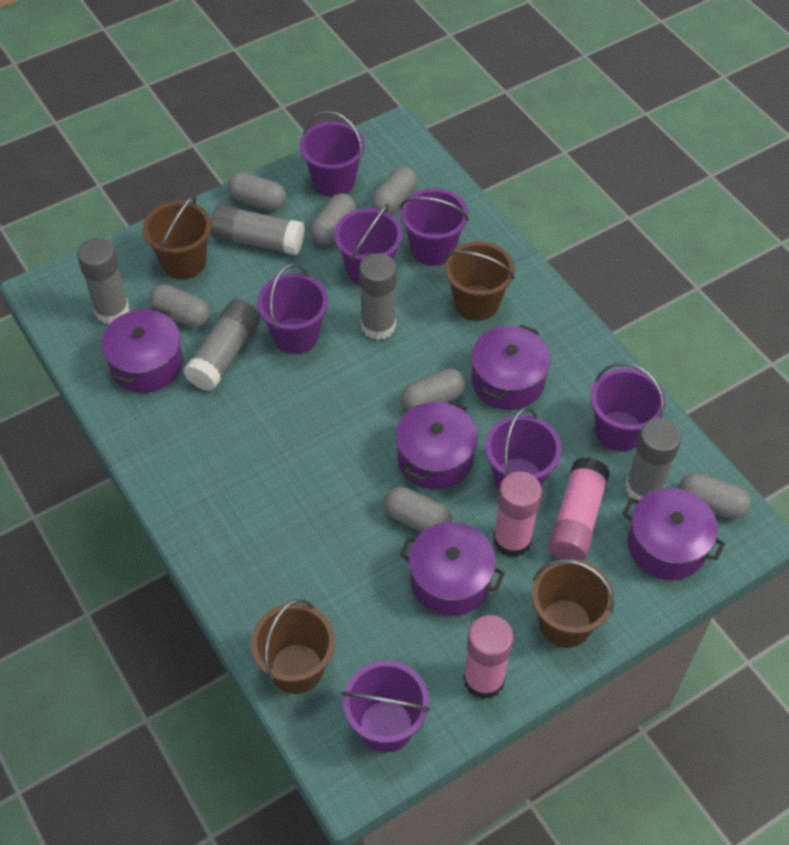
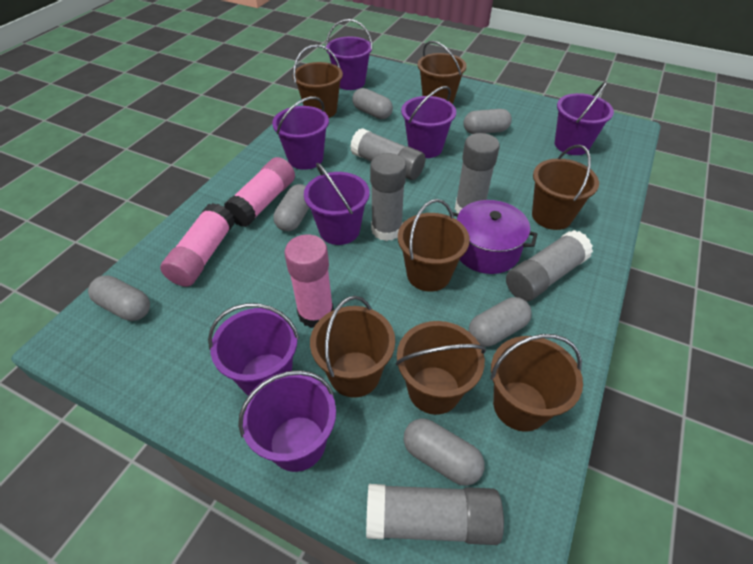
brown bucket: 4 -> 7
grey capsule: 7 -> 6
purple pot: 5 -> 1

